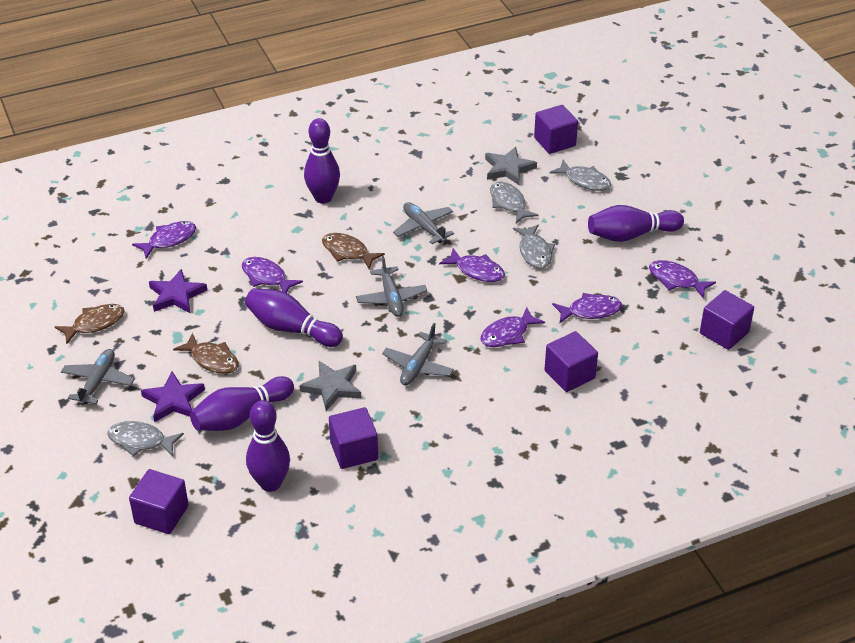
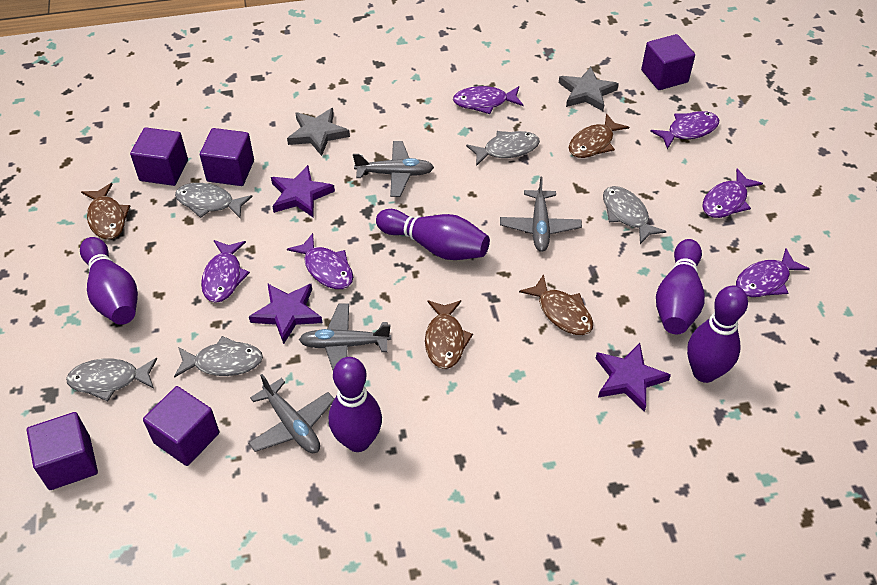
brown fish: 3 -> 4
grey fish: 4 -> 5
purple star: 2 -> 3

